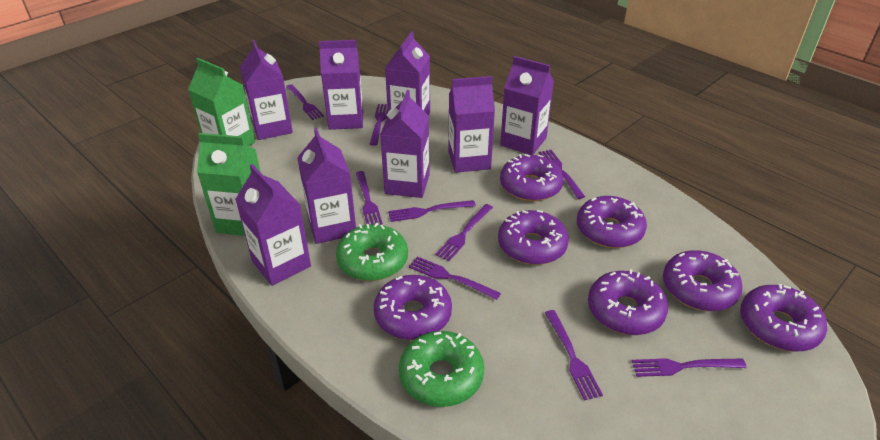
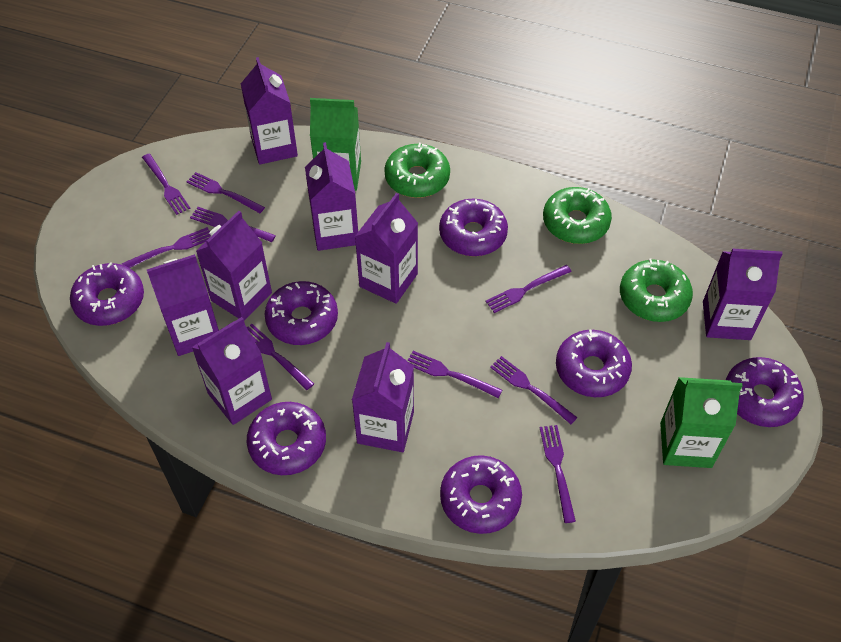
green donut: 2 -> 3

